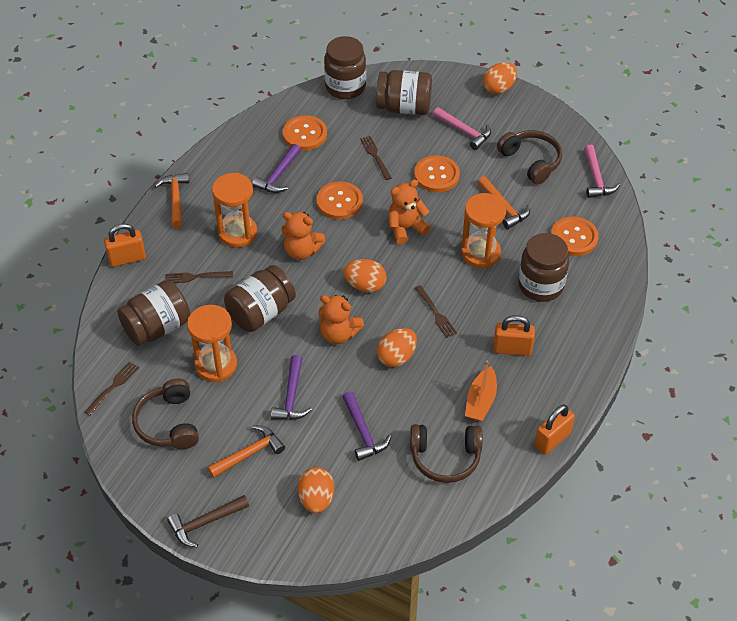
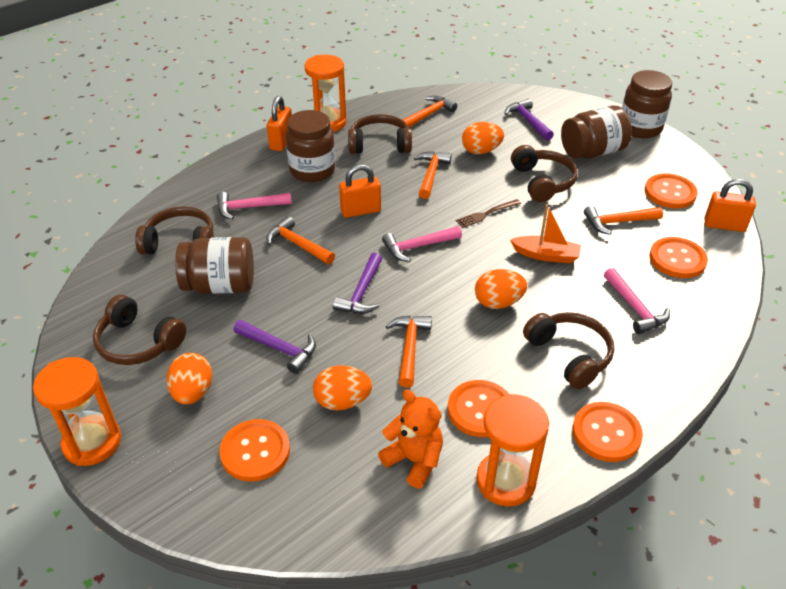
brown fork: 4 -> 1
brown hammer: 1 -> 0
brown headphones: 3 -> 5
brown jar: 5 -> 4
orange button: 4 -> 5
orange hammer: 3 -> 5
orange teddy bear: 3 -> 1
pink hammer: 2 -> 3

